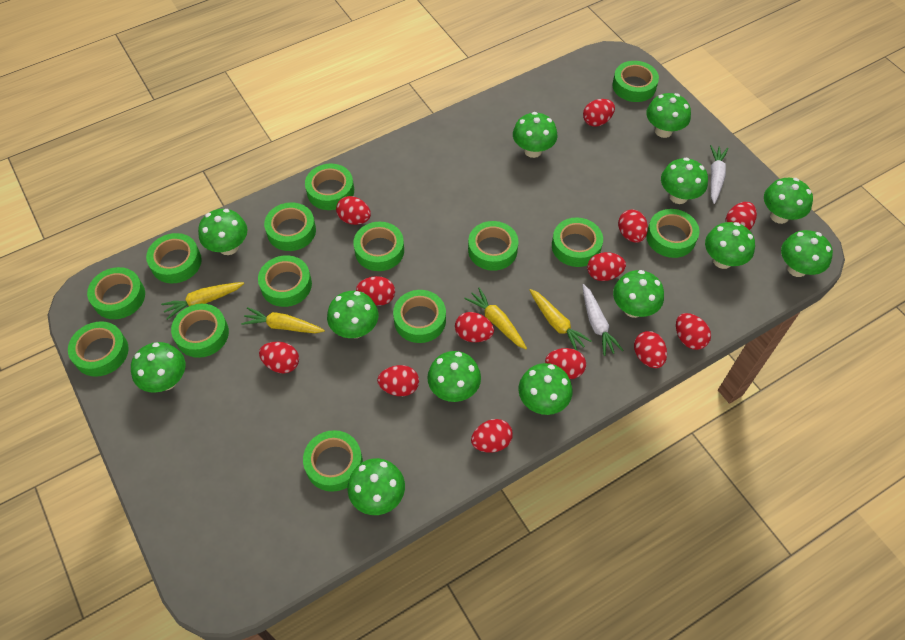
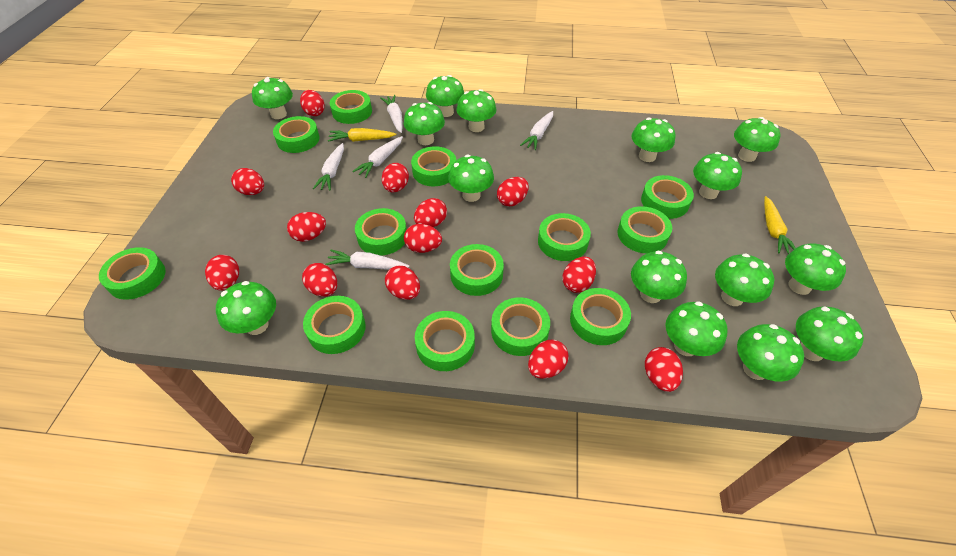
green mushroom: 13 -> 15
green tape: 14 -> 13
white carrot: 2 -> 5
yellow carrot: 4 -> 2

